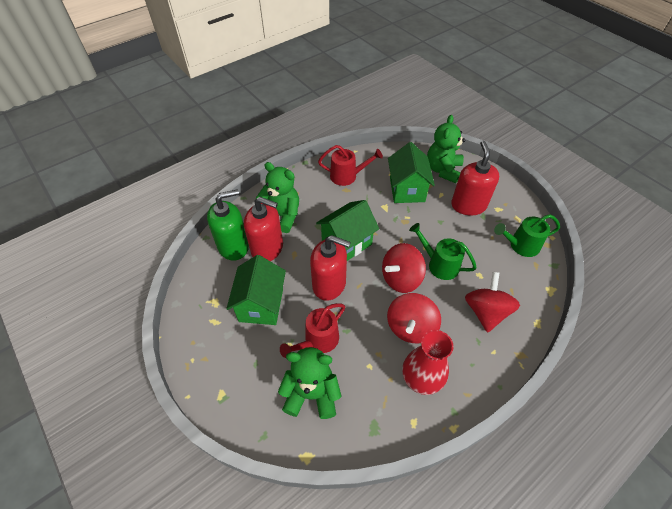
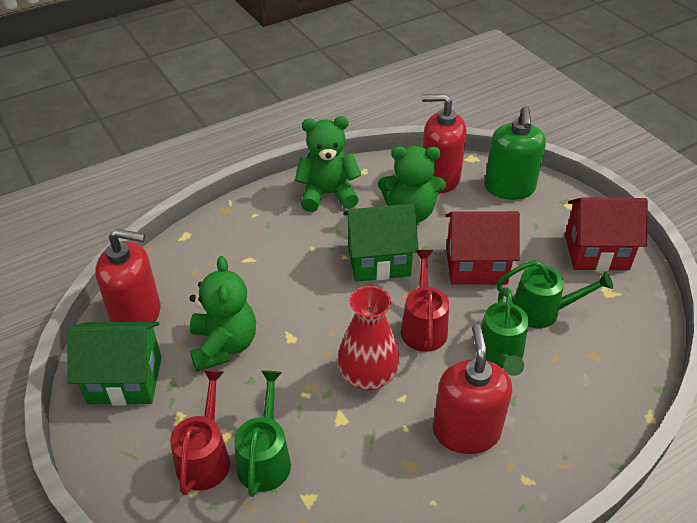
green house: 3 -> 2
green watering can: 2 -> 3
red house: 0 -> 2
red spinning top: 3 -> 0

